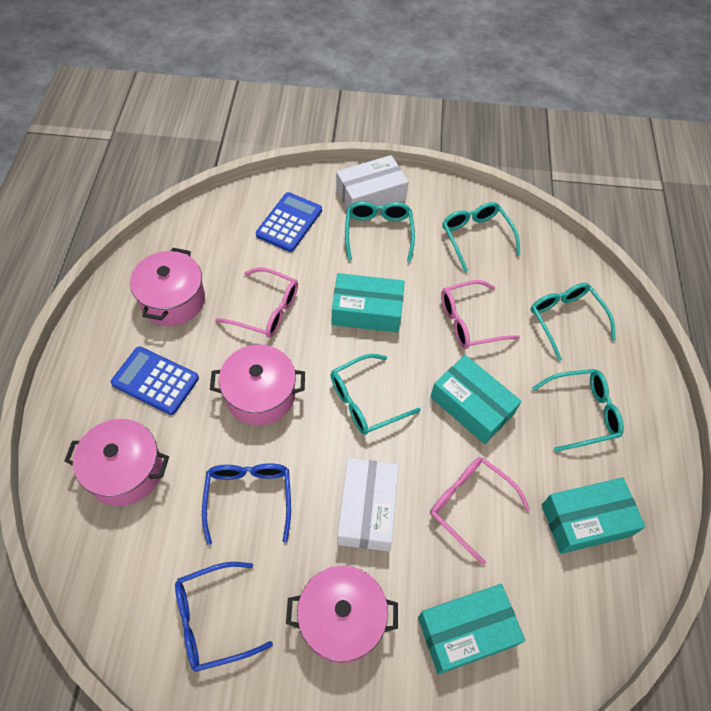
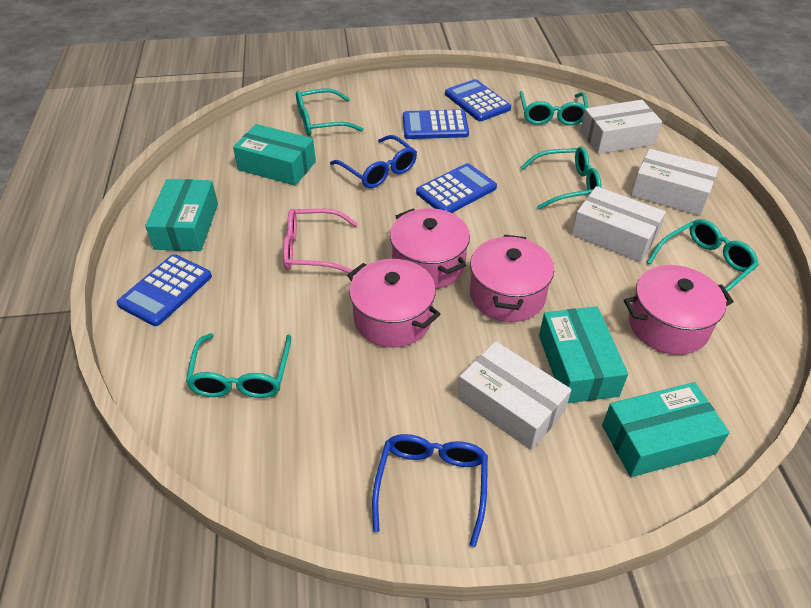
blue calculator: 2 -> 4
pink glasses: 3 -> 1
white box: 2 -> 4

